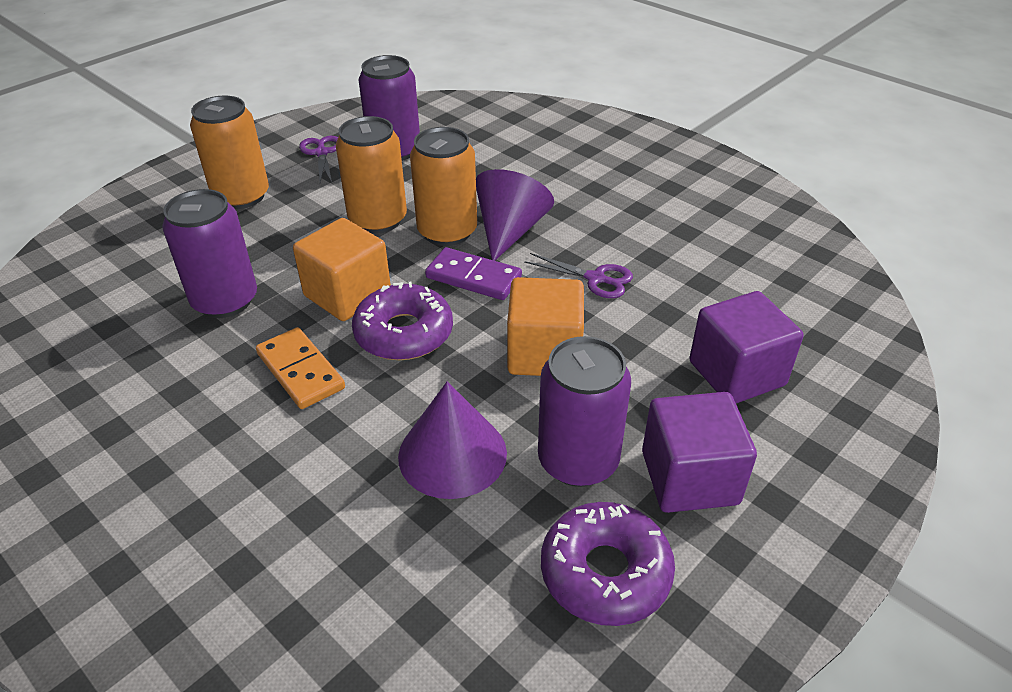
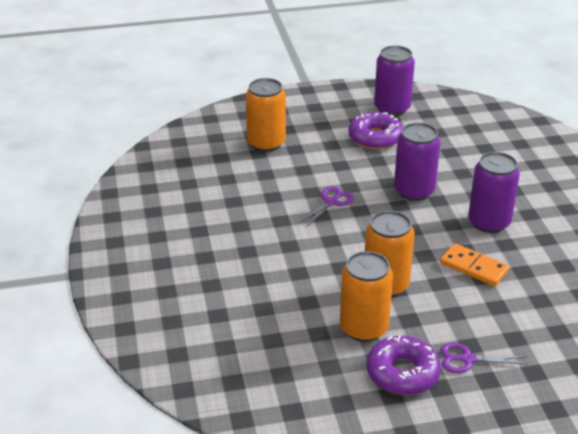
orange cube: 2 -> 0
purple cone: 2 -> 0
purple cube: 2 -> 0
purple domino: 1 -> 0

